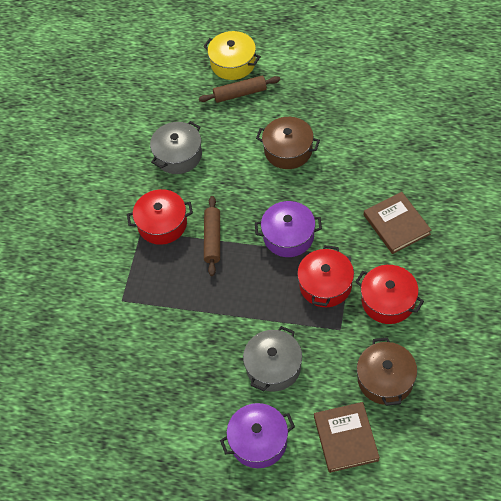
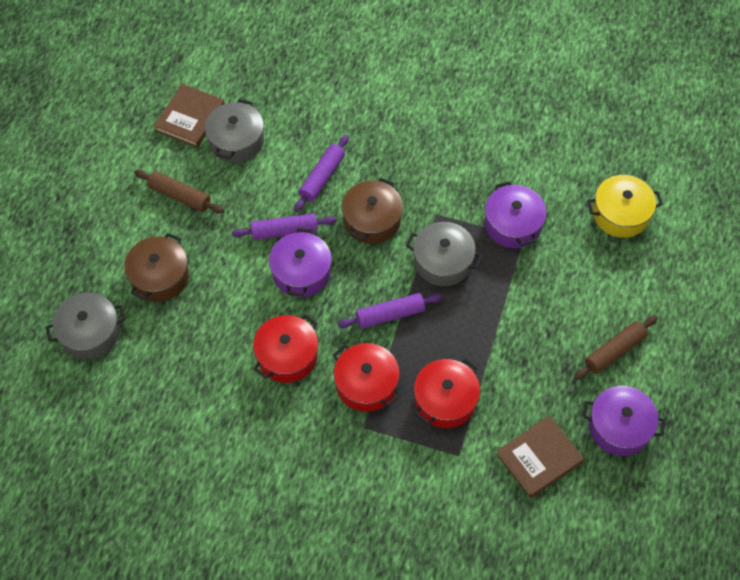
grey pot: 2 -> 3
purple pot: 2 -> 3
purple rolling pin: 0 -> 3

